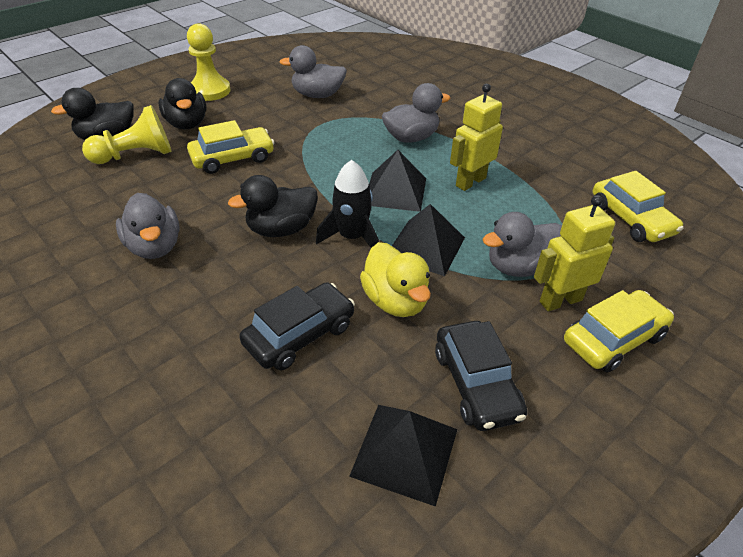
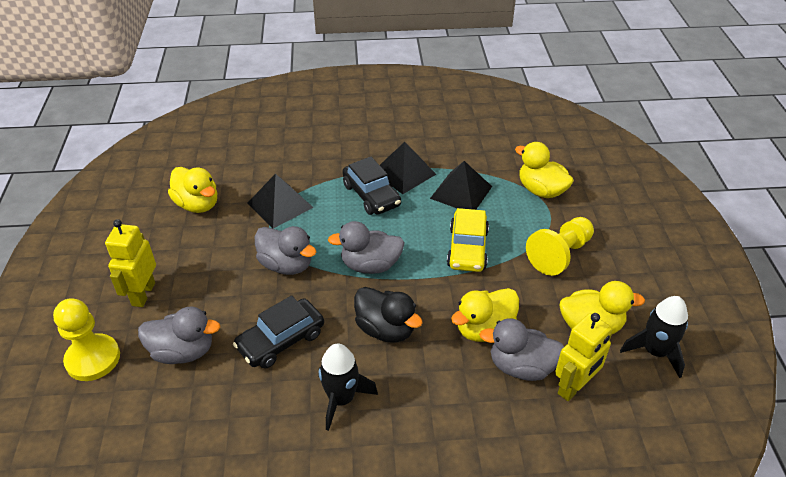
black duck: 3 -> 1
black rocket: 1 -> 2
yellow car: 3 -> 1
yellow duck: 1 -> 4

